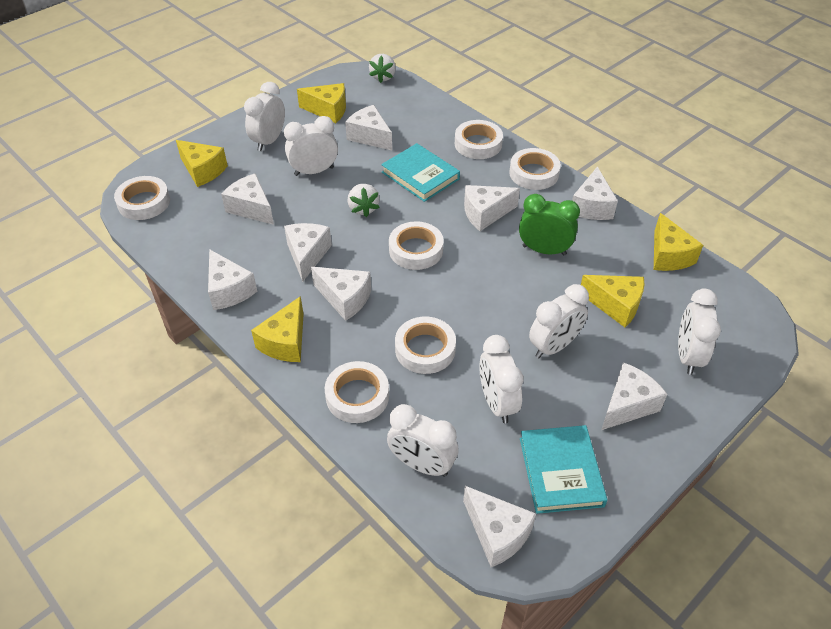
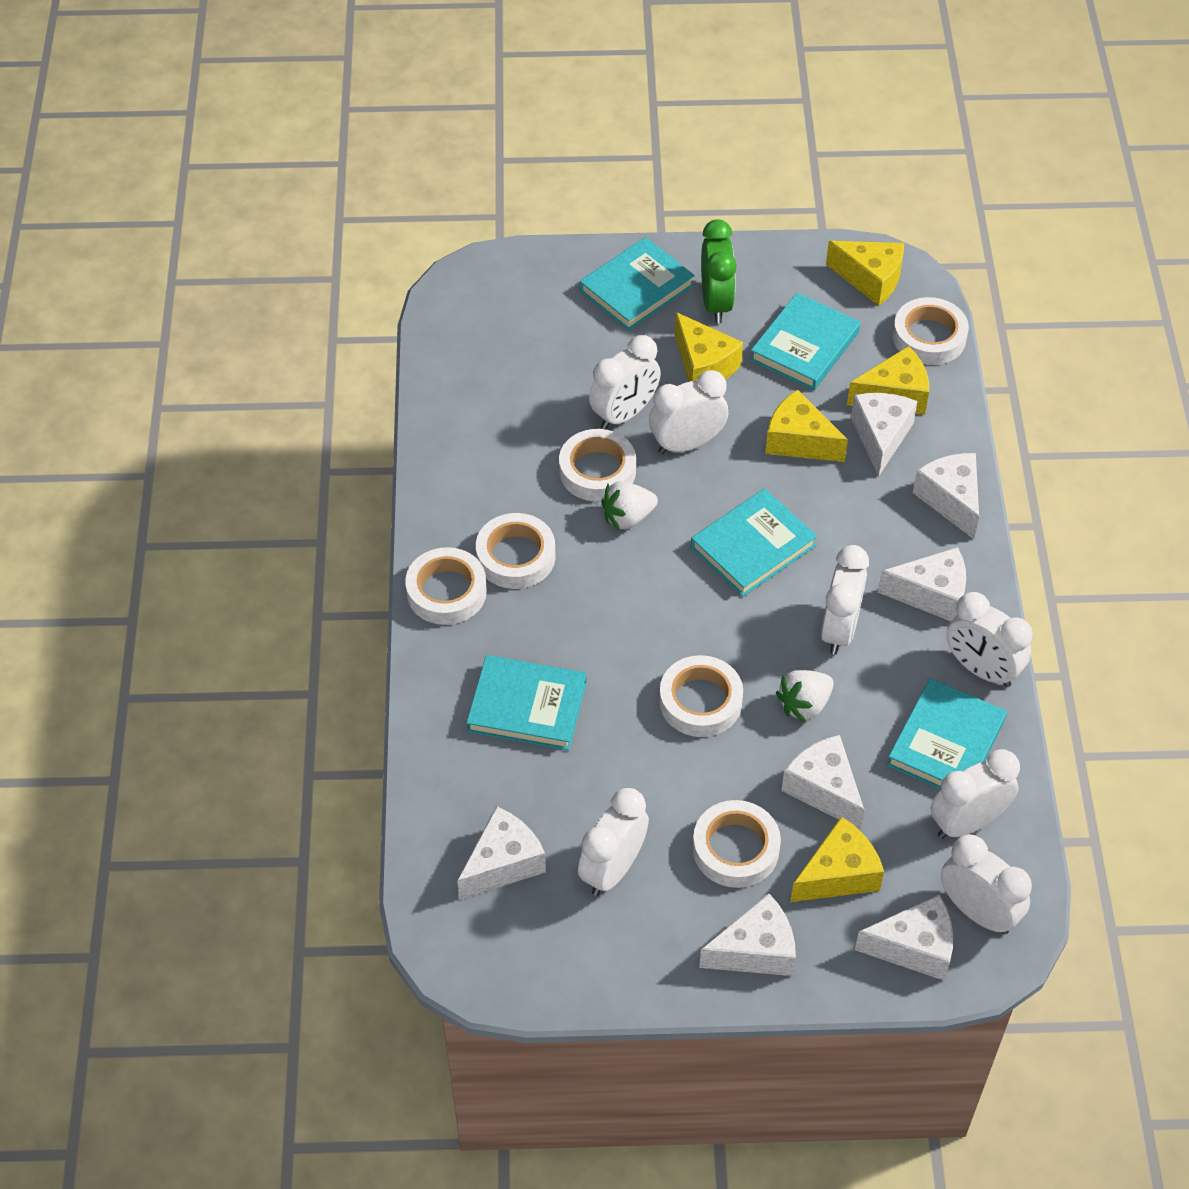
turquoise book: 2 -> 5
white cheese: 9 -> 7
white clock: 6 -> 7

